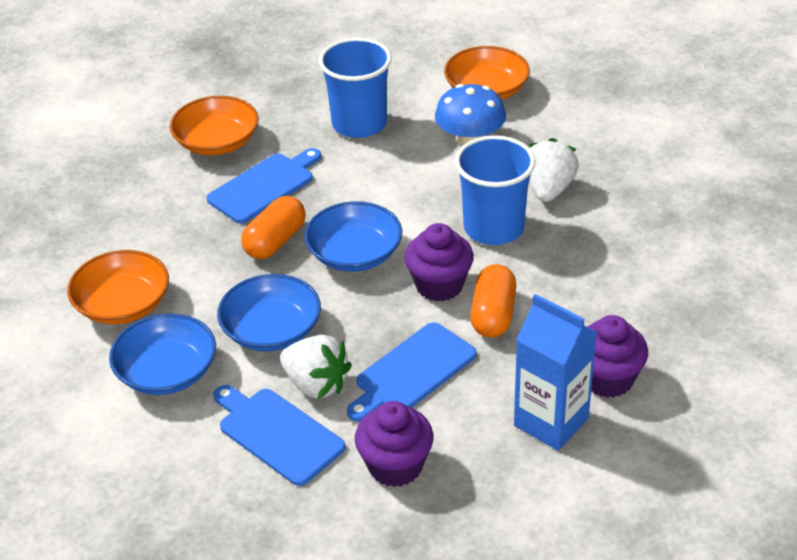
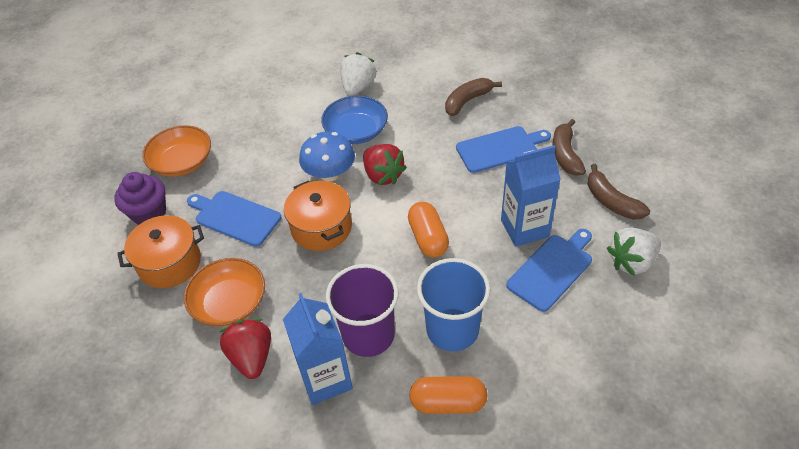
blue bowl: 3 -> 1
blue carton: 1 -> 2
blue cup: 2 -> 1
brown banana: 0 -> 3
orange bowl: 3 -> 2
orange pot: 0 -> 2
purple cup: 0 -> 1
purple cupcake: 3 -> 1
red strawberry: 0 -> 2

